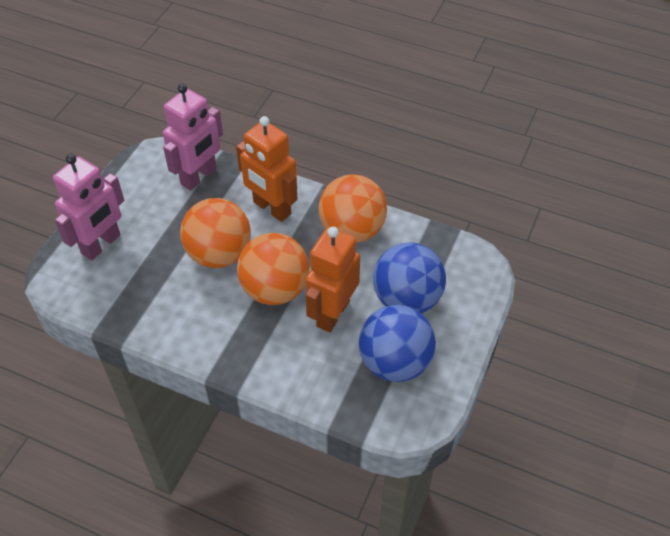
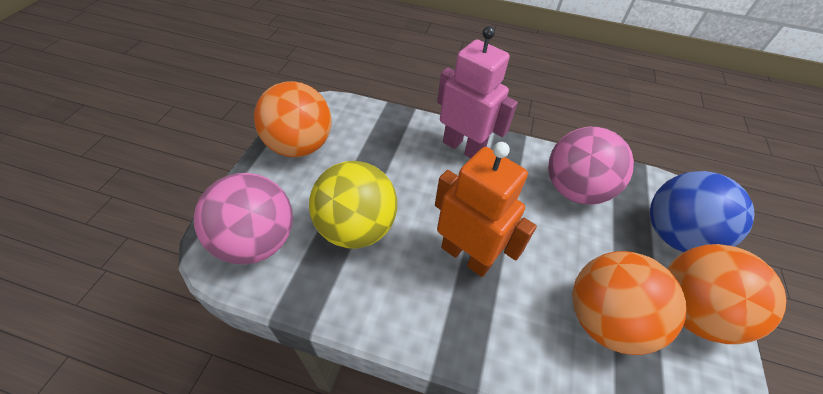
blue ball: 2 -> 1
orange robot: 2 -> 1
pink ball: 0 -> 2
pink robot: 2 -> 1
yellow ball: 0 -> 1

